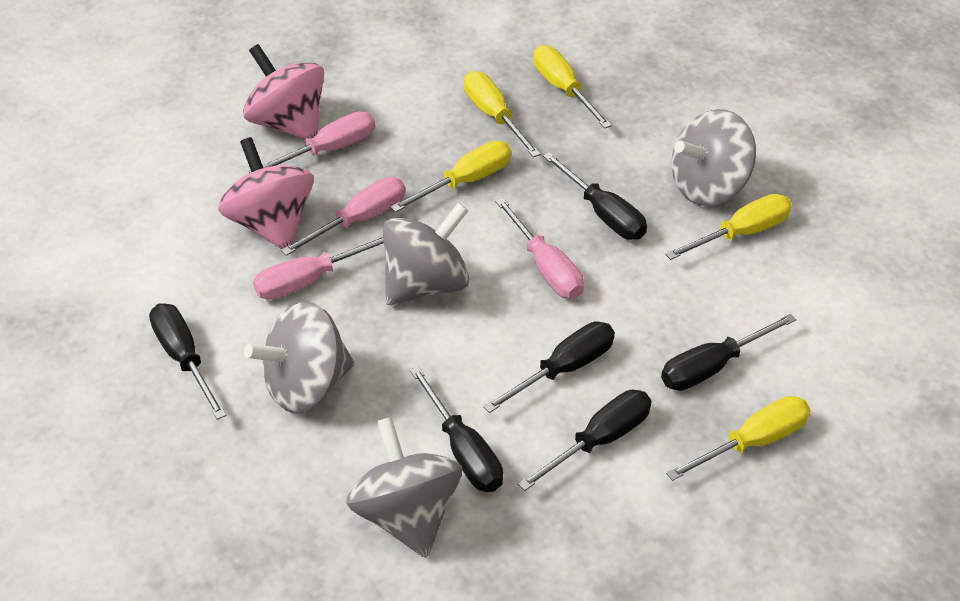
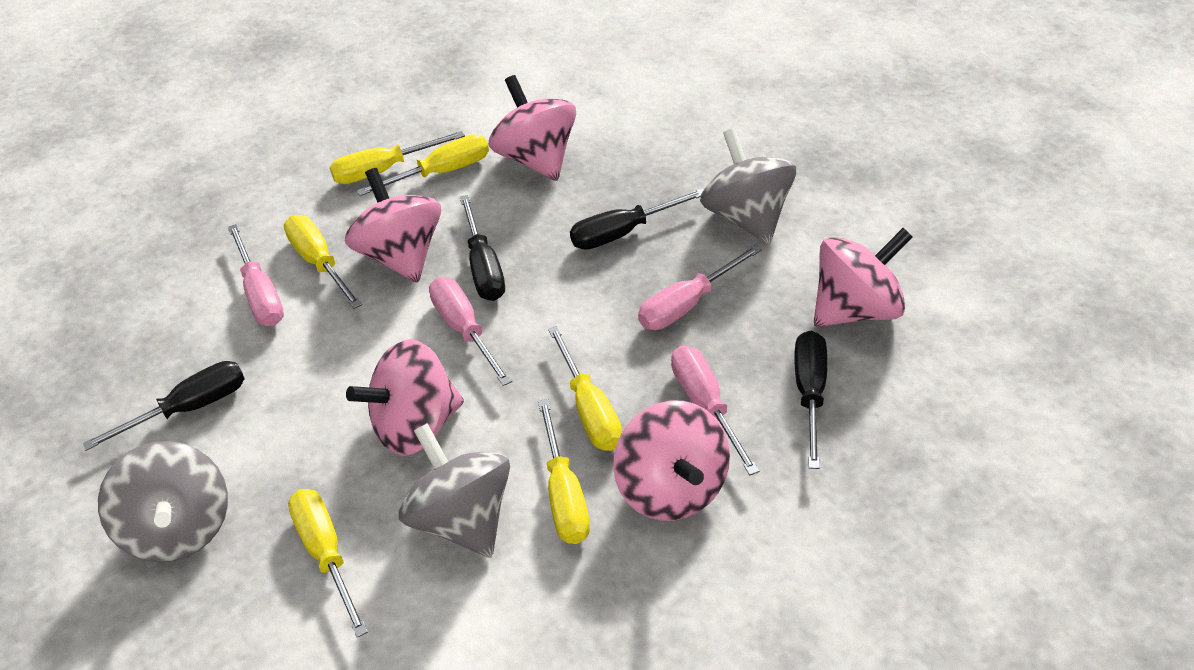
black screwdriver: 6 -> 4
grey spinning top: 4 -> 3
pink spinning top: 2 -> 5
yellow screwdriver: 5 -> 6

